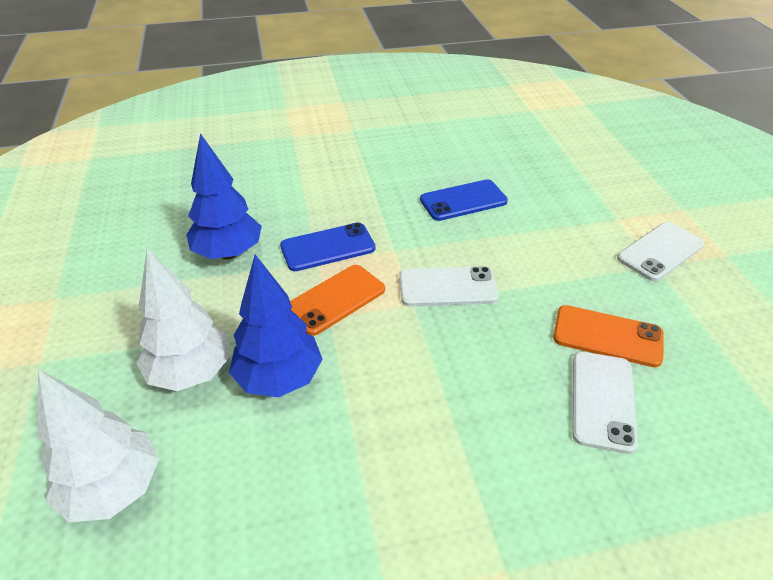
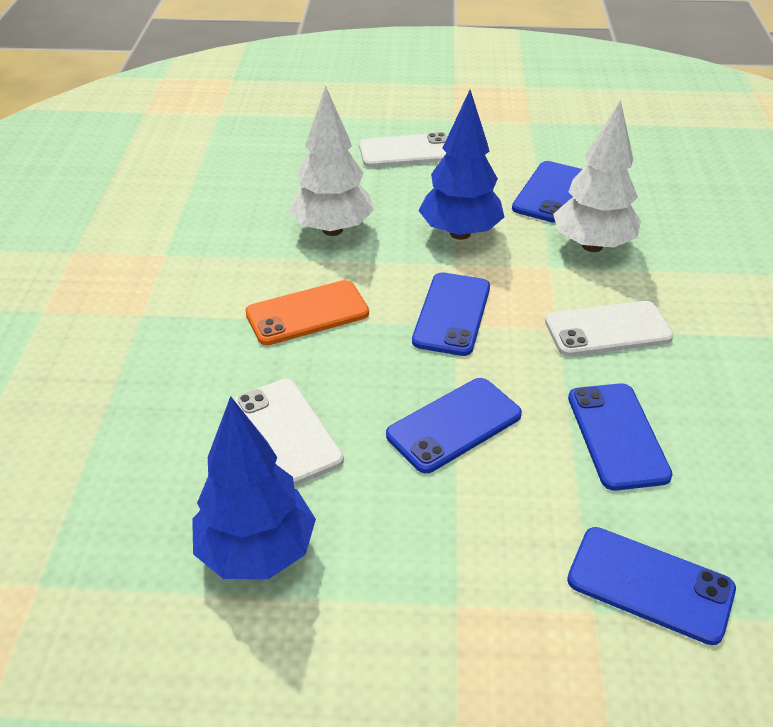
blue phone: 2 -> 5
orange phone: 2 -> 1

